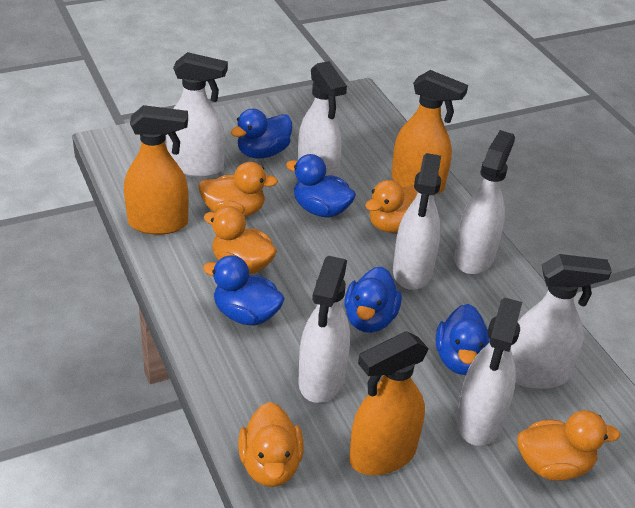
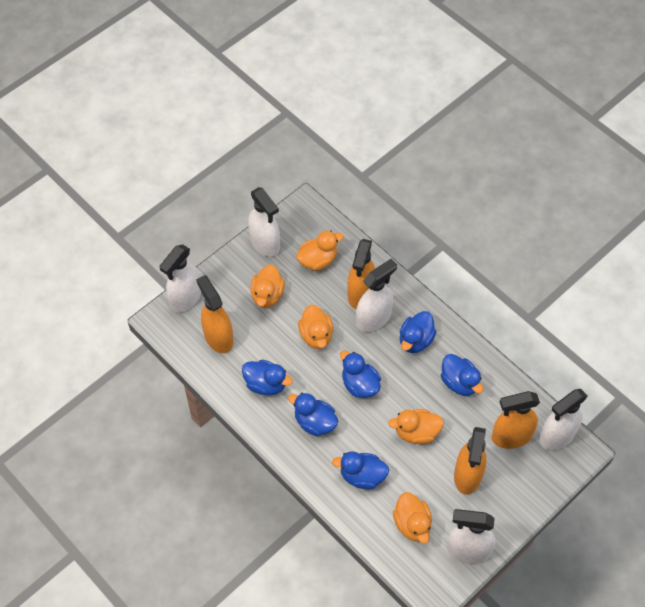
blue duck: 5 -> 6
orange spray bottle: 3 -> 4
white spray bottle: 7 -> 5

